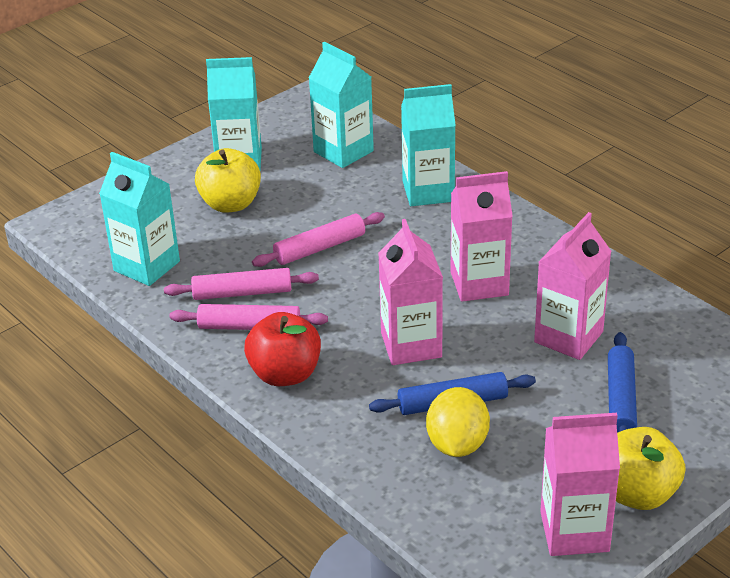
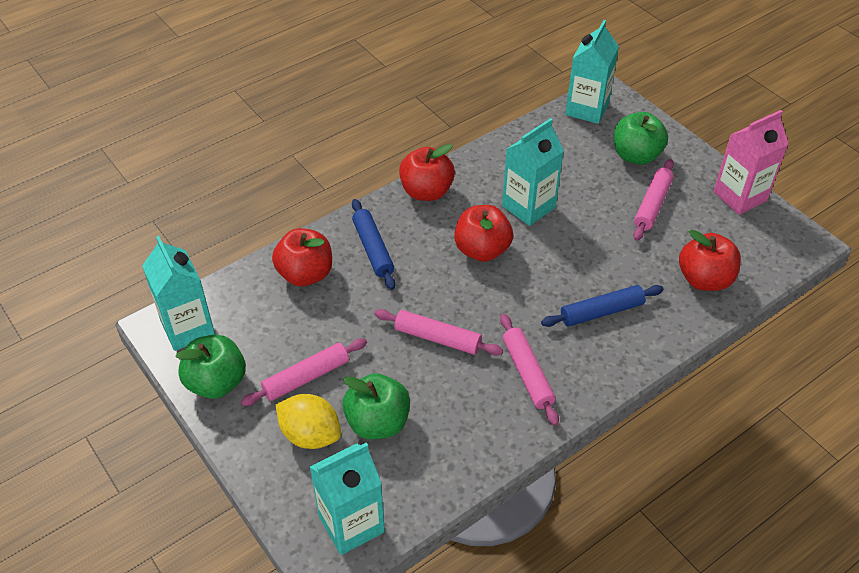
green apple: 0 -> 3
pink carton: 4 -> 1
pink rolling pin: 3 -> 4
red apple: 1 -> 4
yellow apple: 2 -> 0

